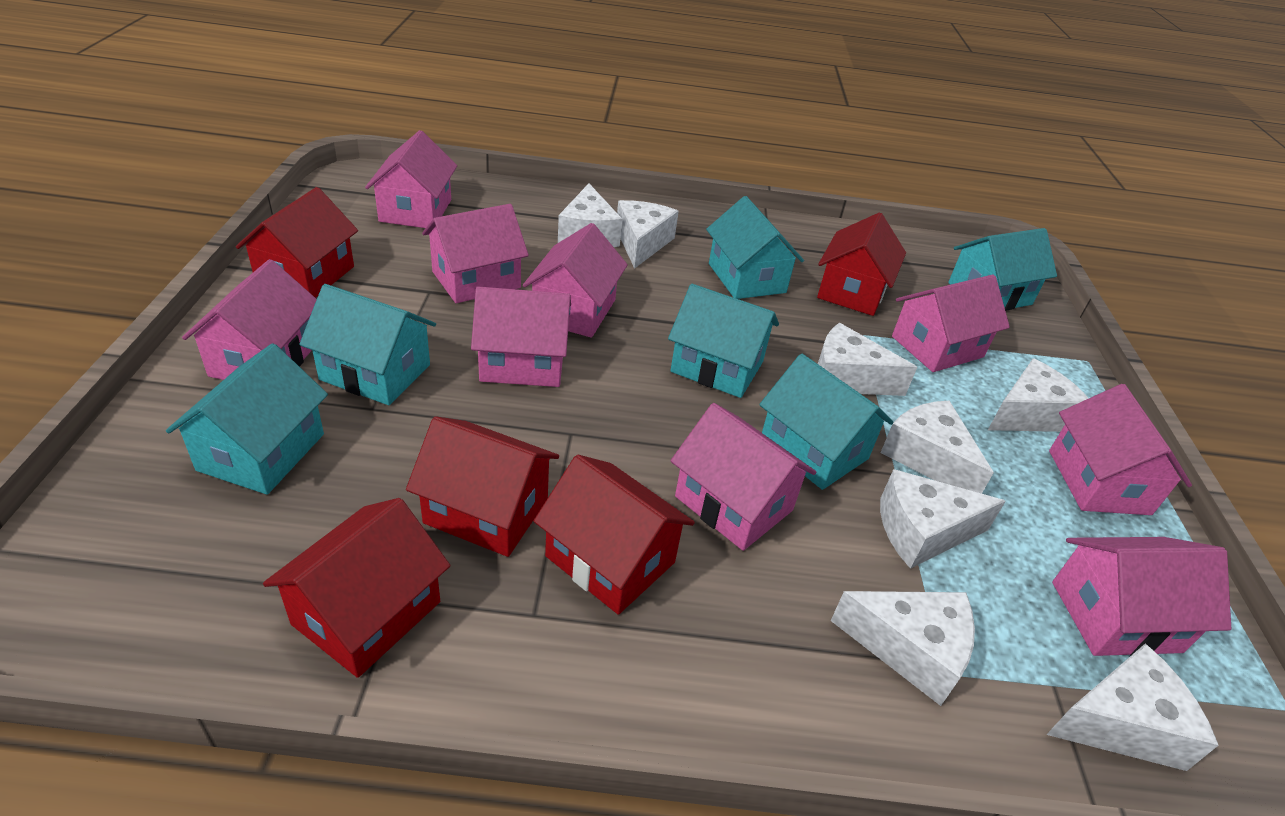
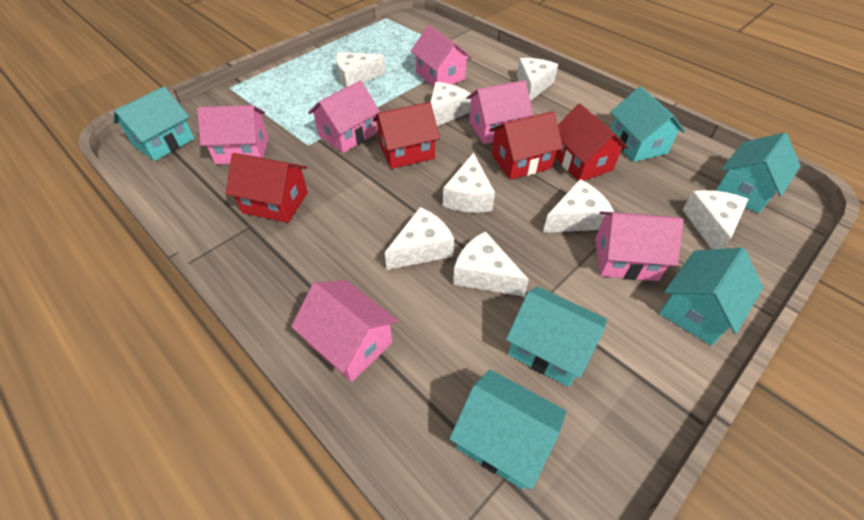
pink house: 9 -> 6
red house: 5 -> 4

